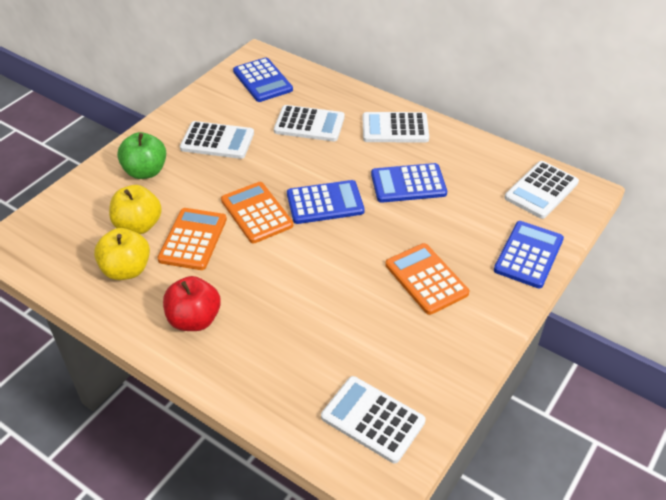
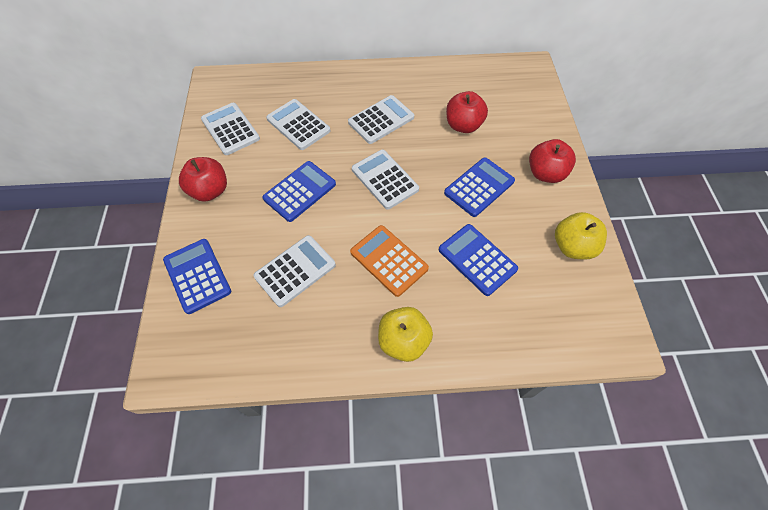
green apple: 1 -> 0
orange calculator: 3 -> 1
red apple: 1 -> 3

